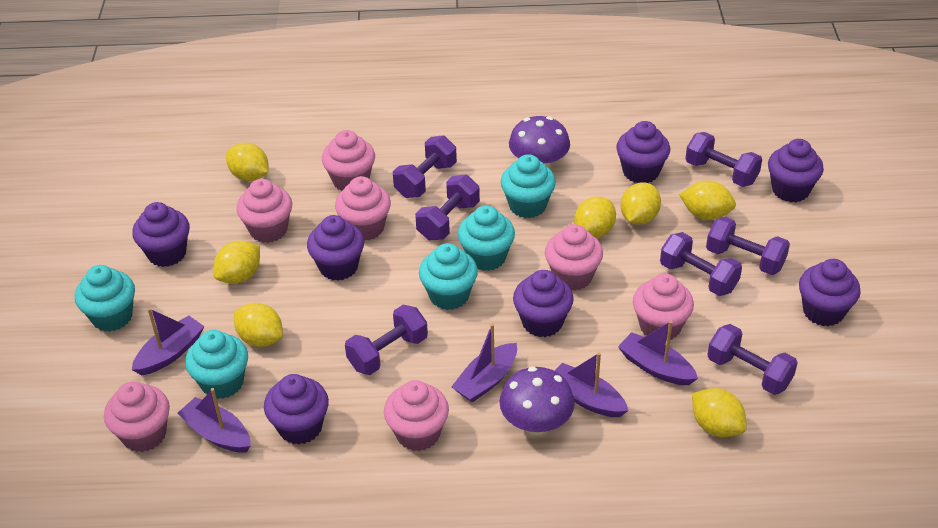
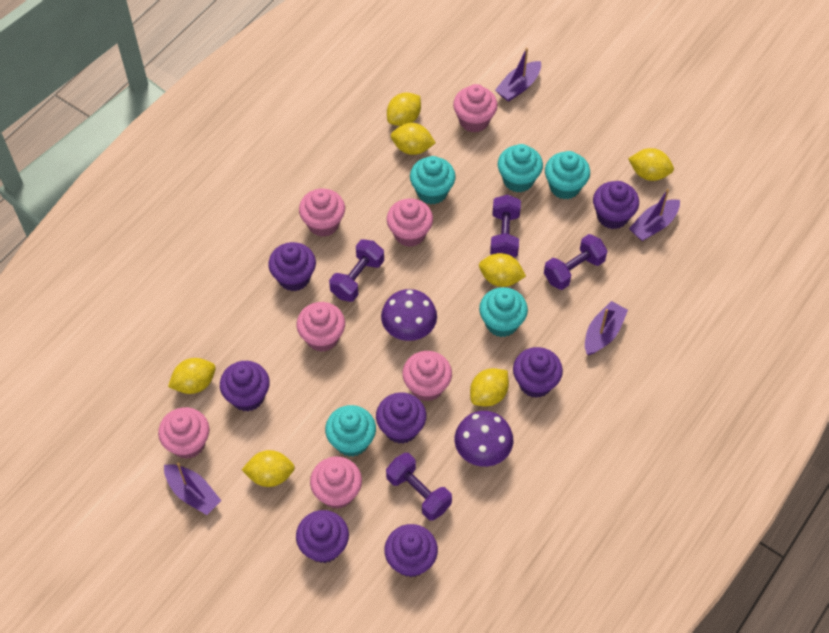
purple boat: 5 -> 4
purple dumbbell: 7 -> 4

